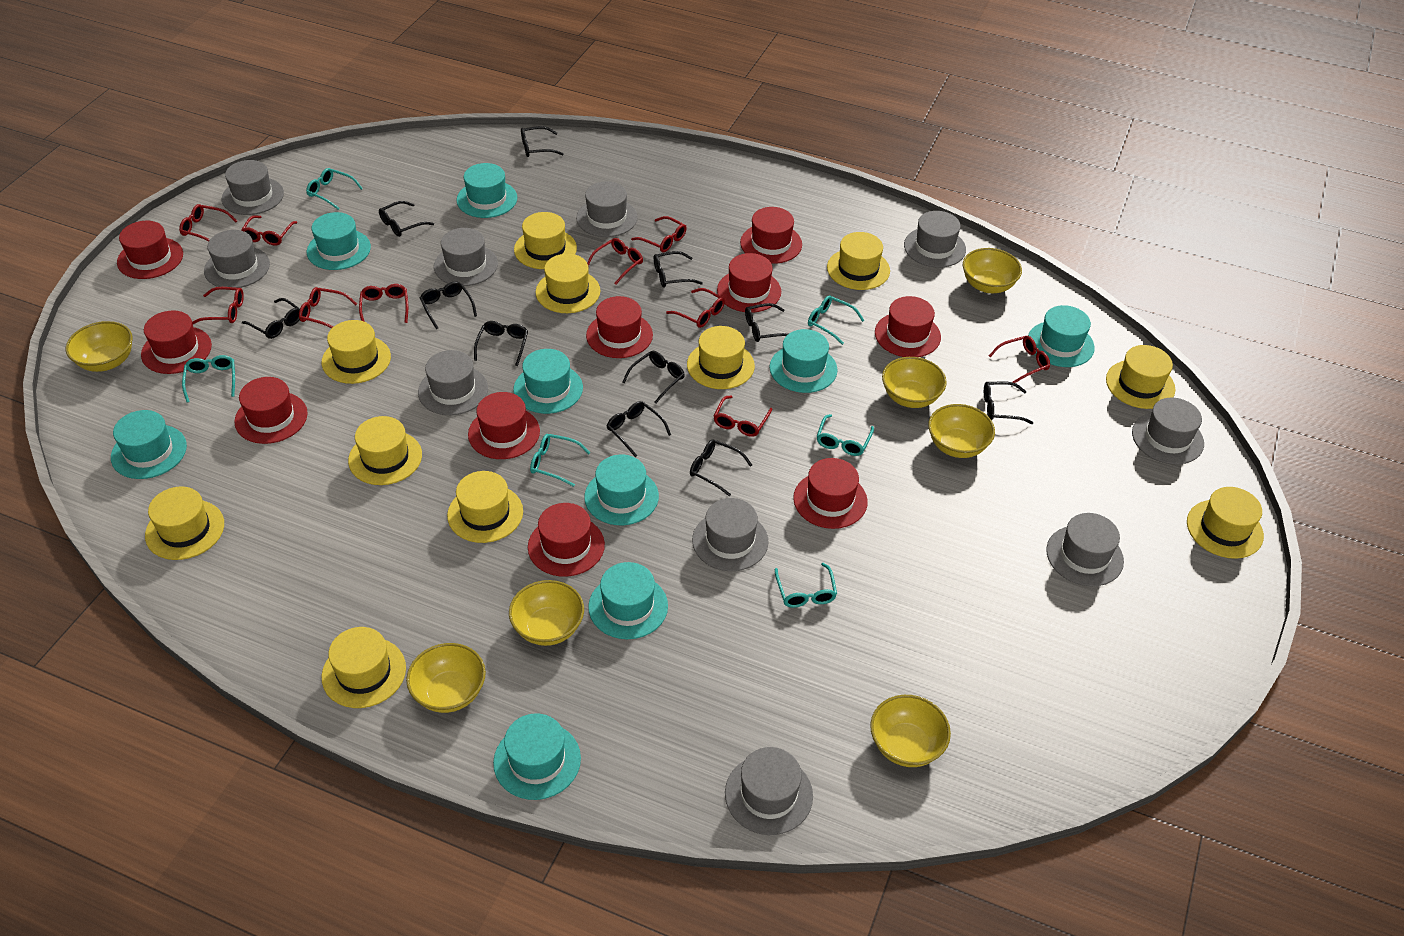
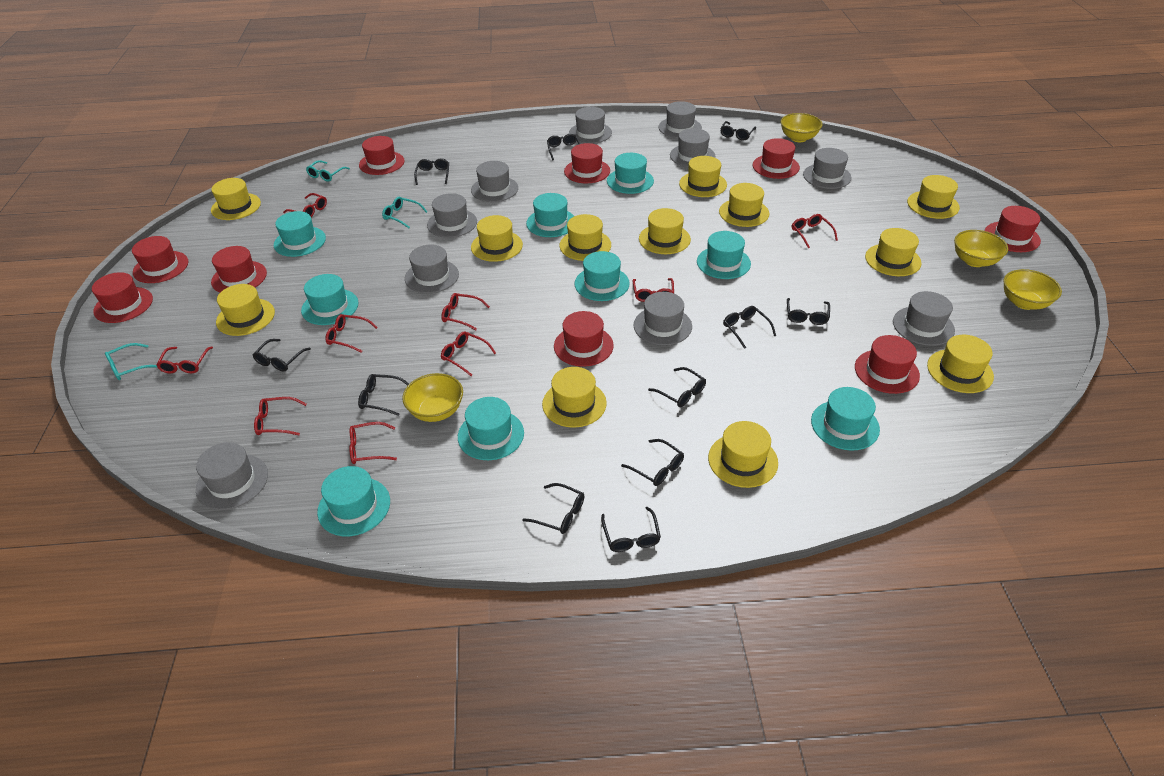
red glasses: 10 -> 9
red hat: 10 -> 9
turquoise glasses: 6 -> 3
yellow bowl: 7 -> 4
yellow hat: 11 -> 12

